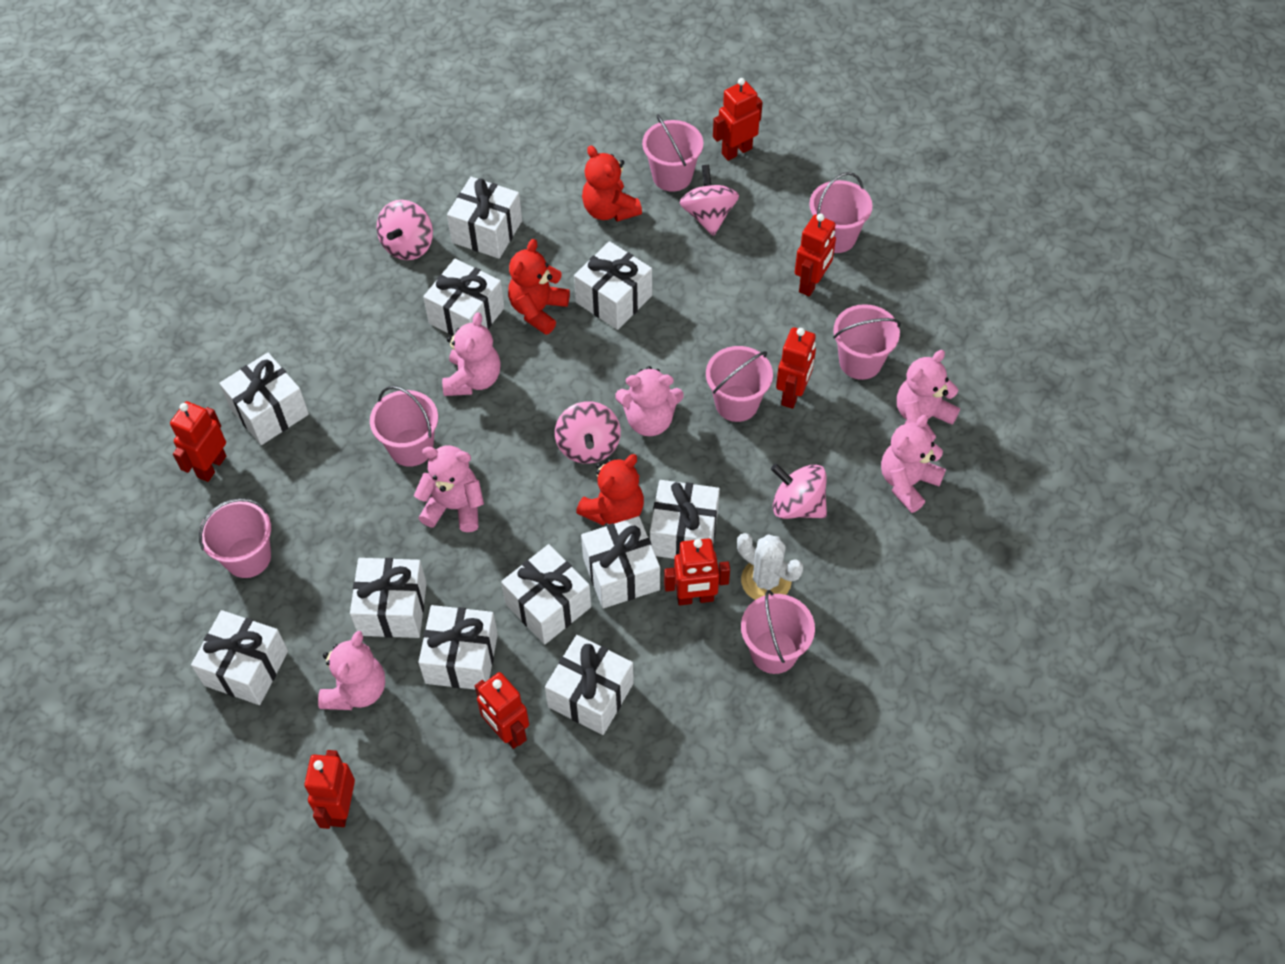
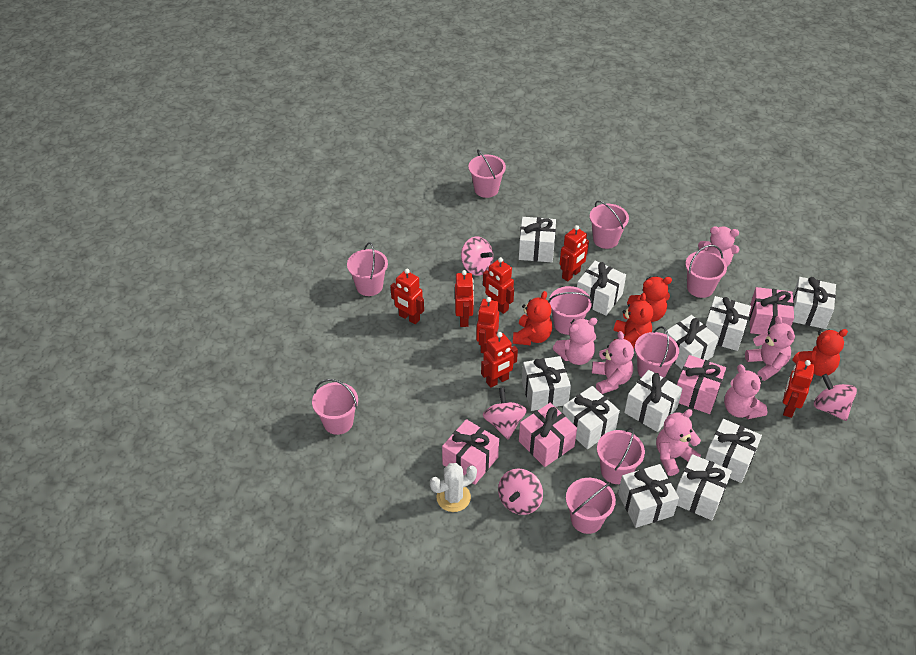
pink bucket: 7 -> 9
pink gift: 0 -> 4
red teddy bear: 3 -> 4

